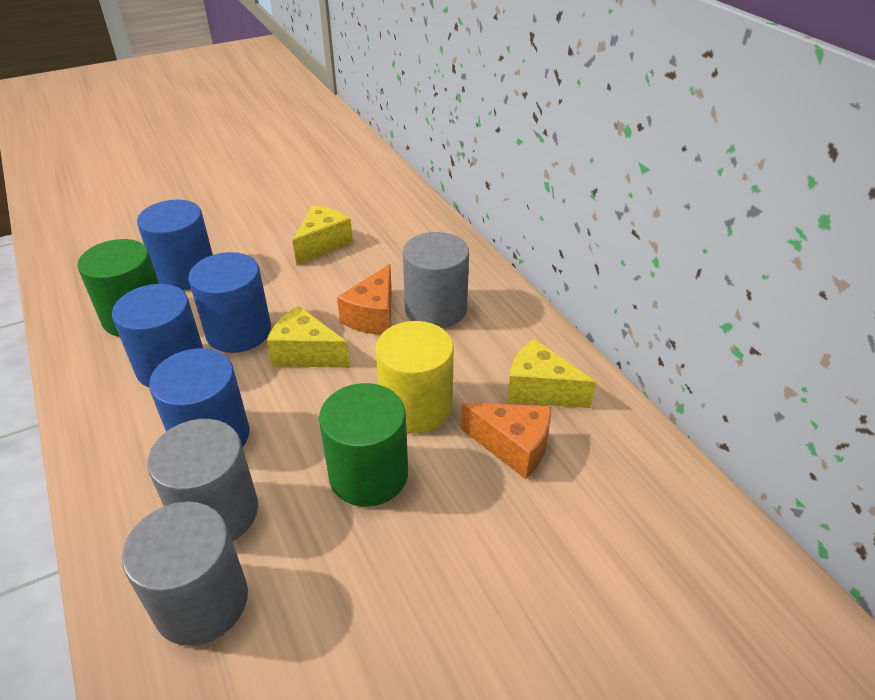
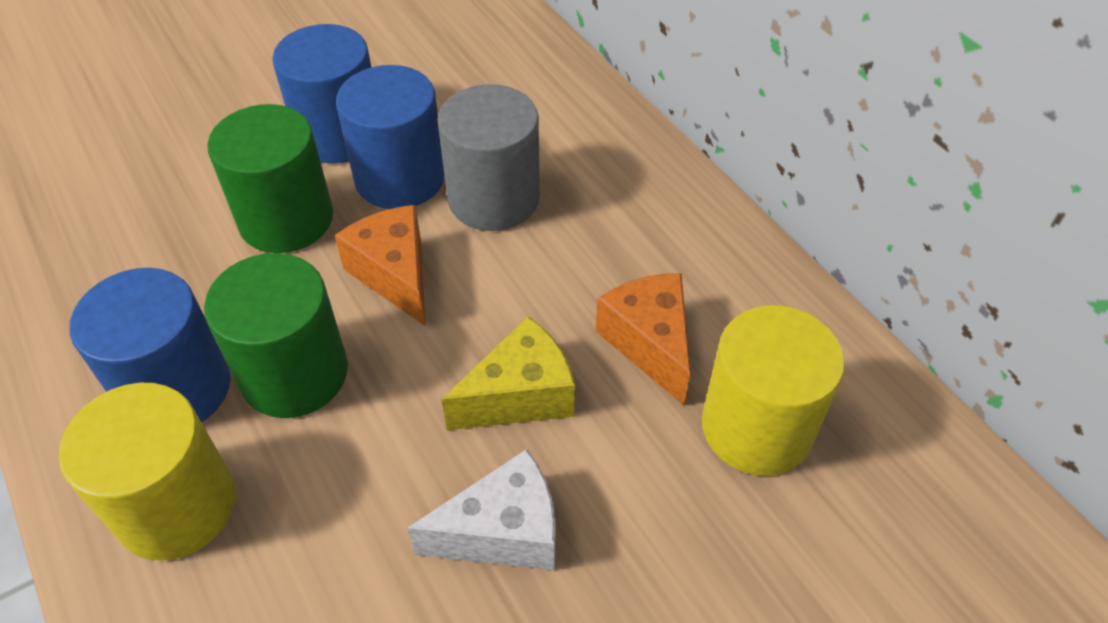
blue cylinder: 4 -> 3
grey cylinder: 3 -> 1
white cheese: 0 -> 1
yellow cheese: 3 -> 1
yellow cylinder: 1 -> 2

